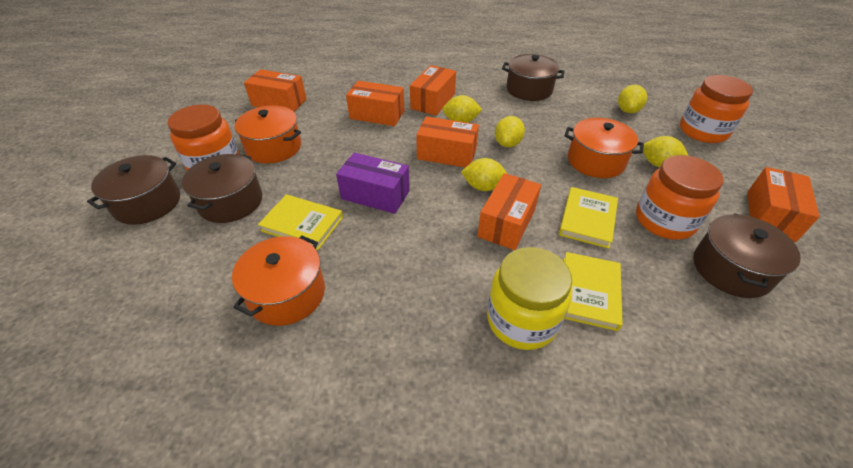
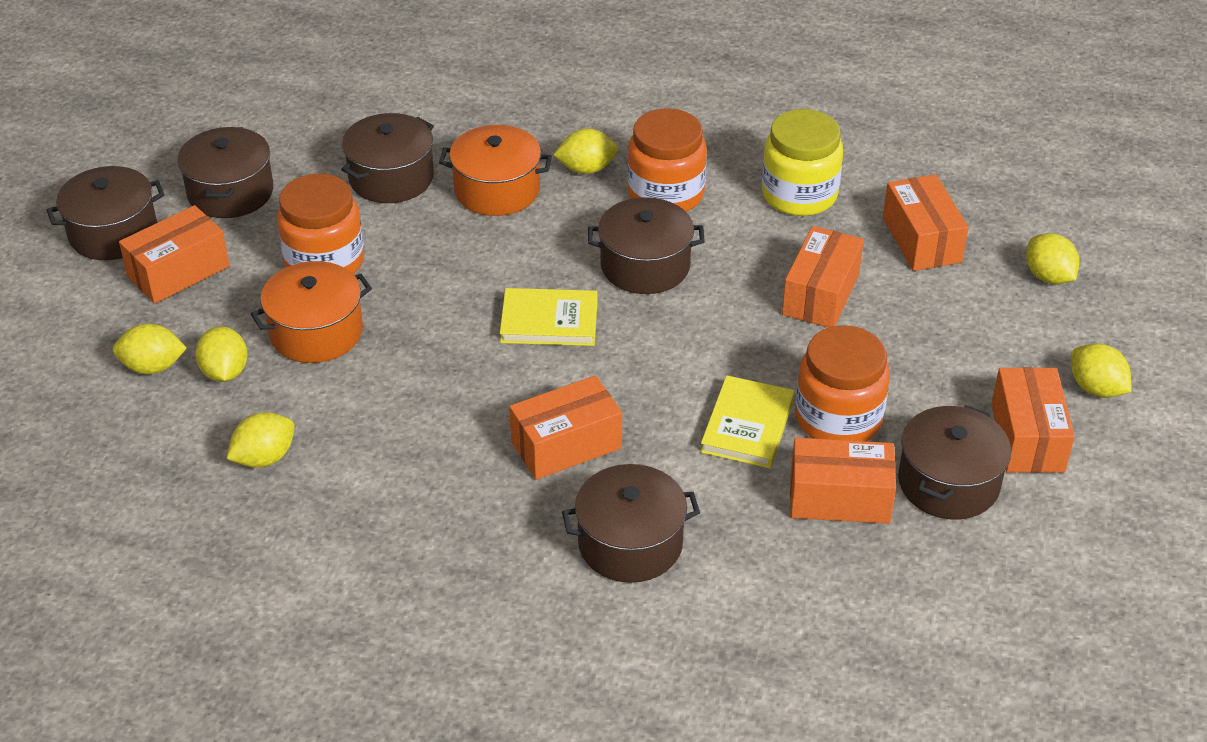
brown pot: 4 -> 6
orange pot: 3 -> 2
purple box: 1 -> 0
yellow book: 3 -> 2
yellow lemon: 5 -> 6

